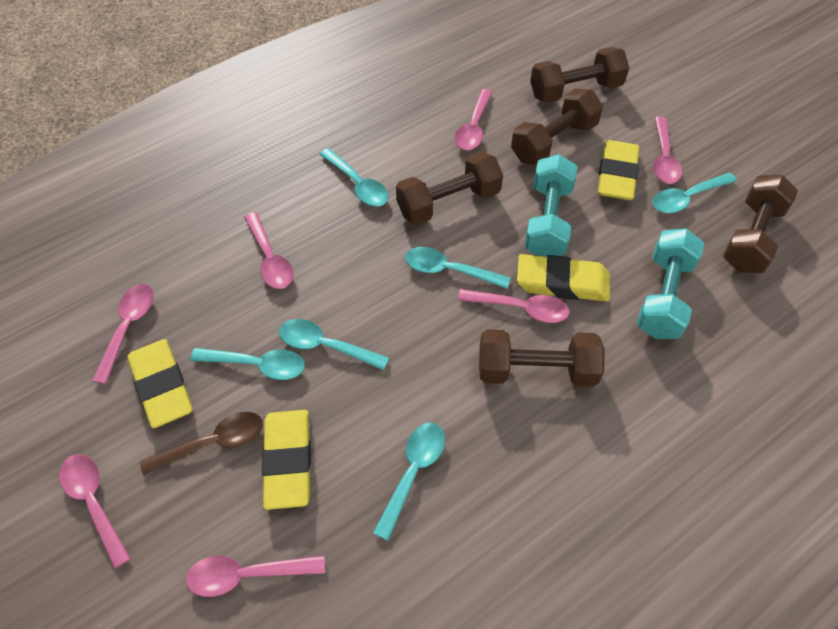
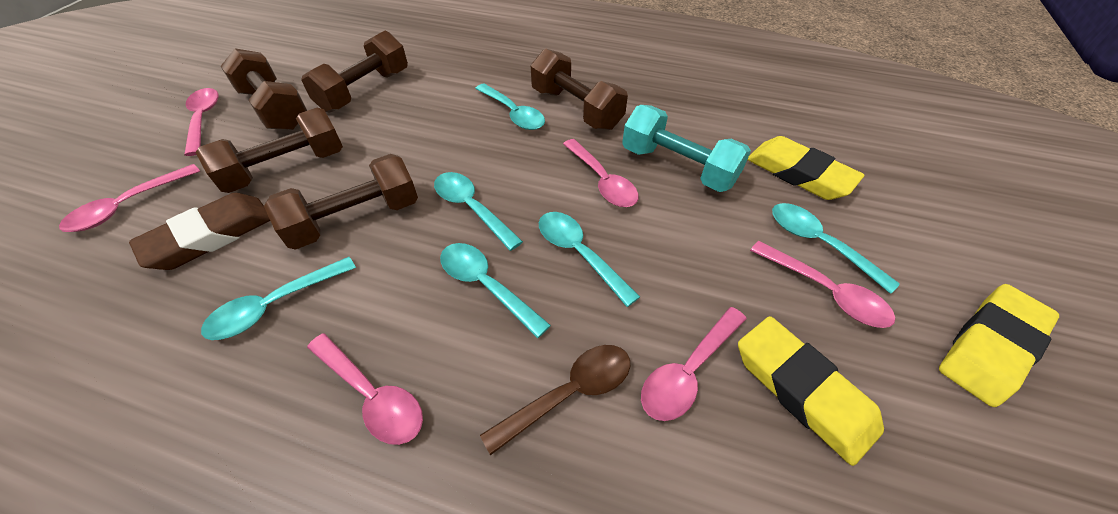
brown eraser: 0 -> 1
pink spoon: 7 -> 6
turquoise dumbbell: 2 -> 1
yellow eraser: 4 -> 3

